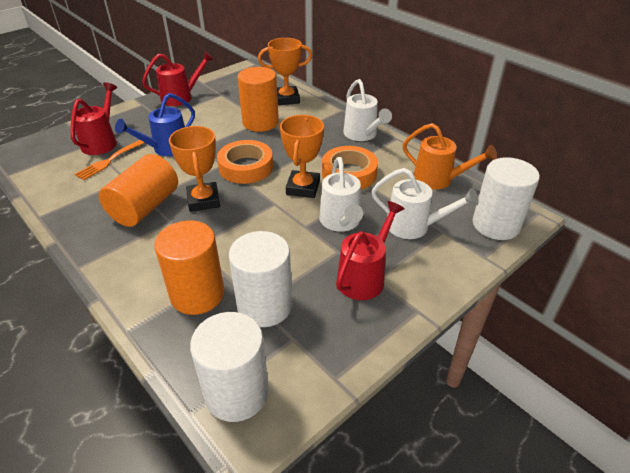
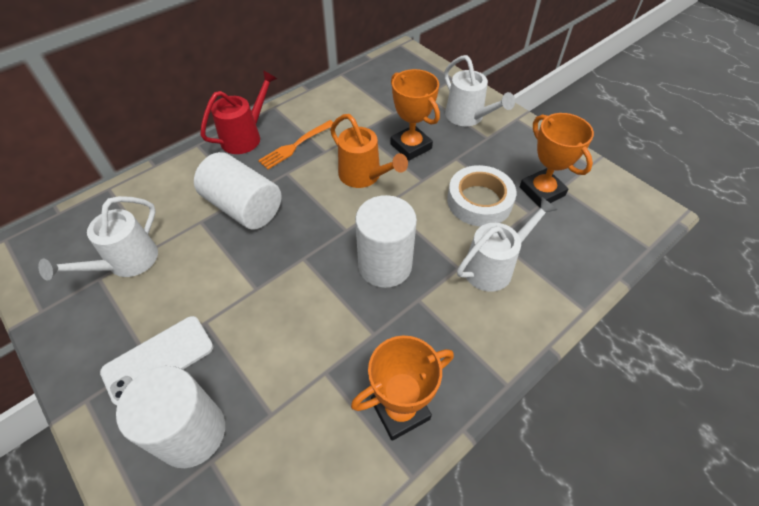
blue watering can: 1 -> 0
orange cylinder: 3 -> 0
orange tape: 2 -> 0
red watering can: 3 -> 1
white phone: 0 -> 1
white tape: 0 -> 1

